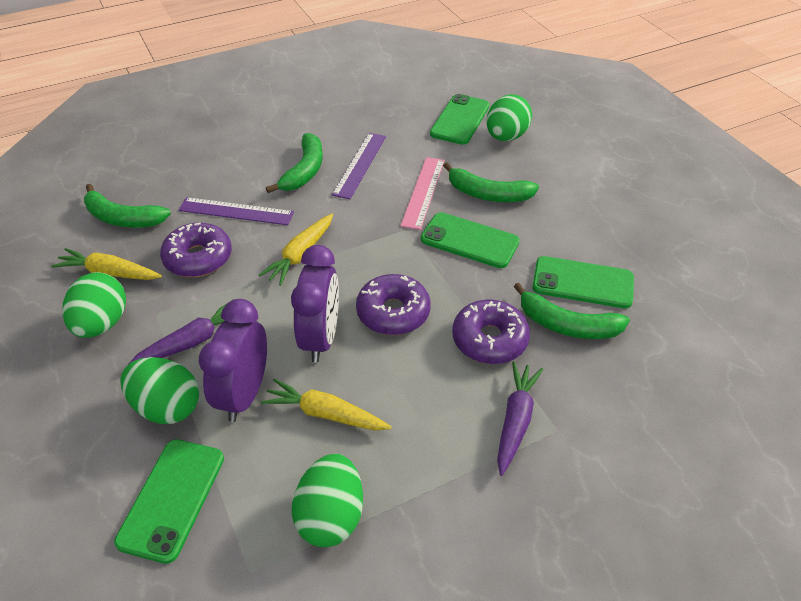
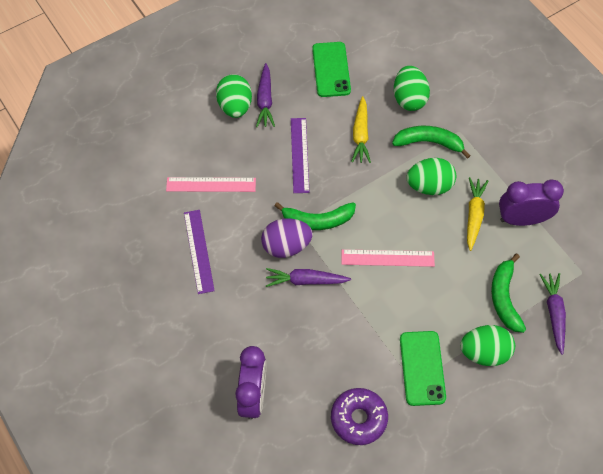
green banana: 4 -> 3
green phone: 4 -> 2
pink ruler: 1 -> 2
purple carrot: 2 -> 3
purple donut: 3 -> 1
purple egg: 0 -> 1
yellow carrot: 3 -> 2

